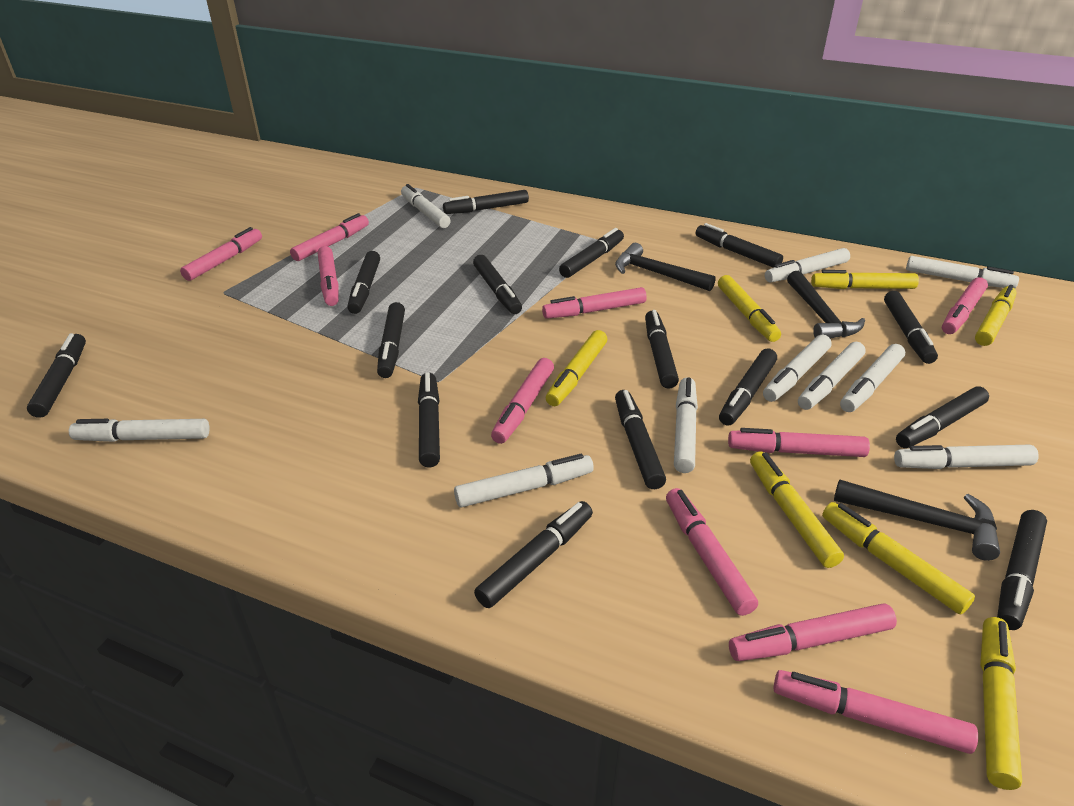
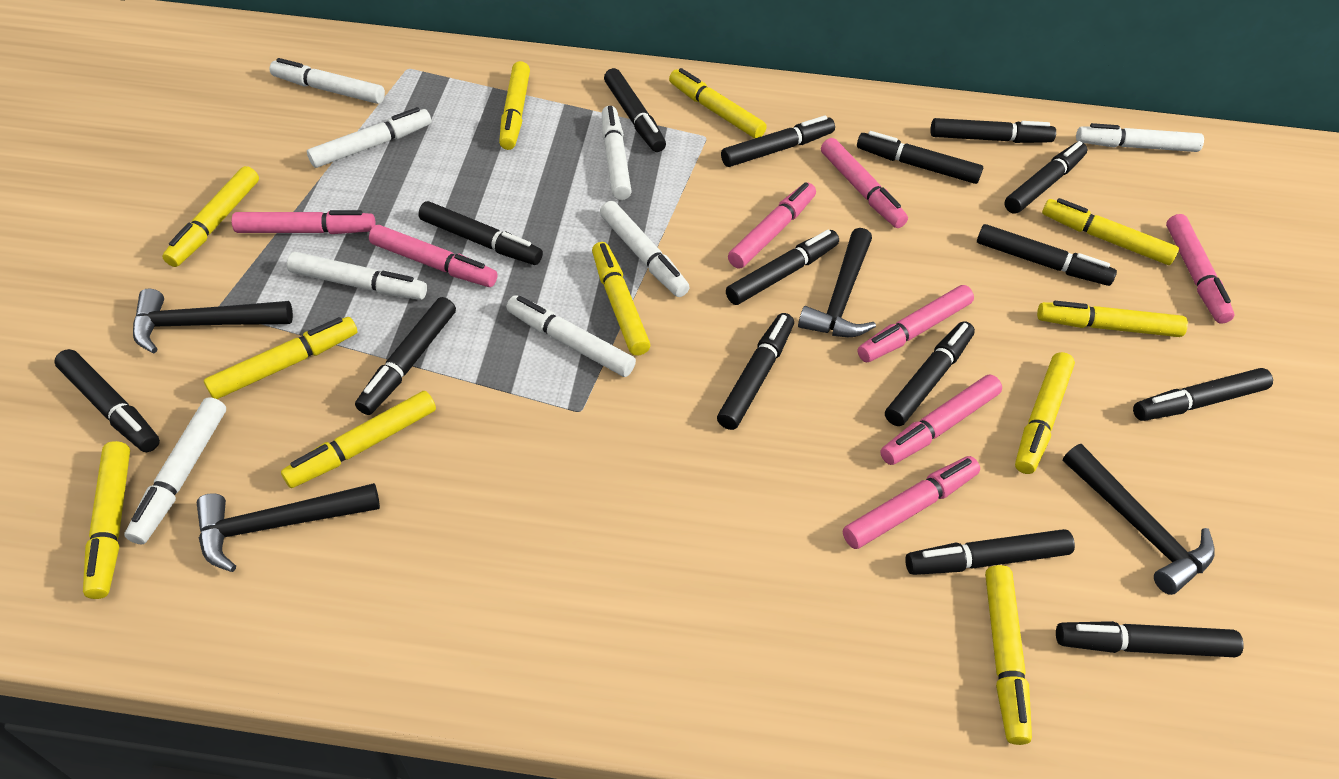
black hammer: 3 -> 4
pink marker: 10 -> 8
white marker: 10 -> 8
yellow marker: 7 -> 11

